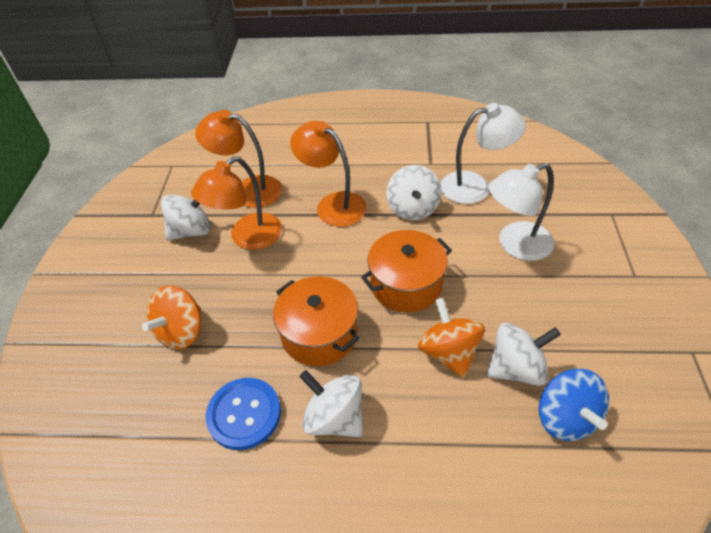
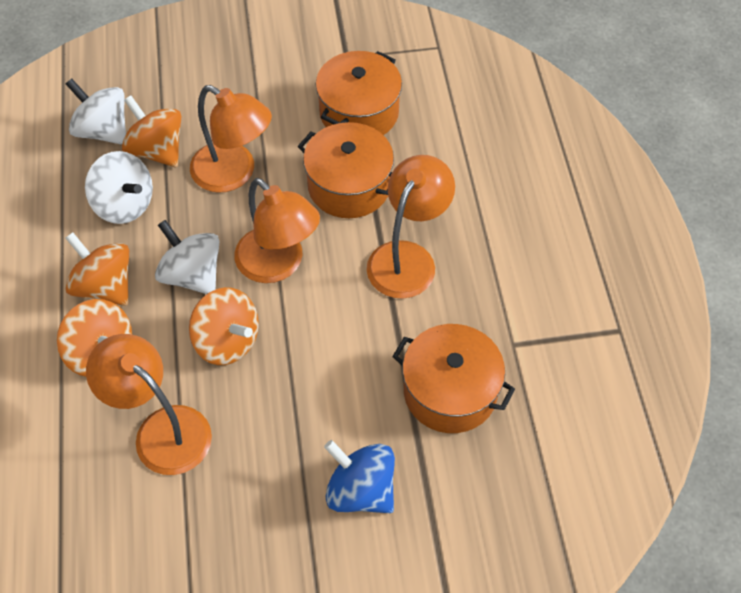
blue button: 1 -> 0
orange lamp: 3 -> 4
orange pot: 2 -> 3
orange spinning top: 2 -> 4
white lamp: 2 -> 0
white spinning top: 4 -> 3

